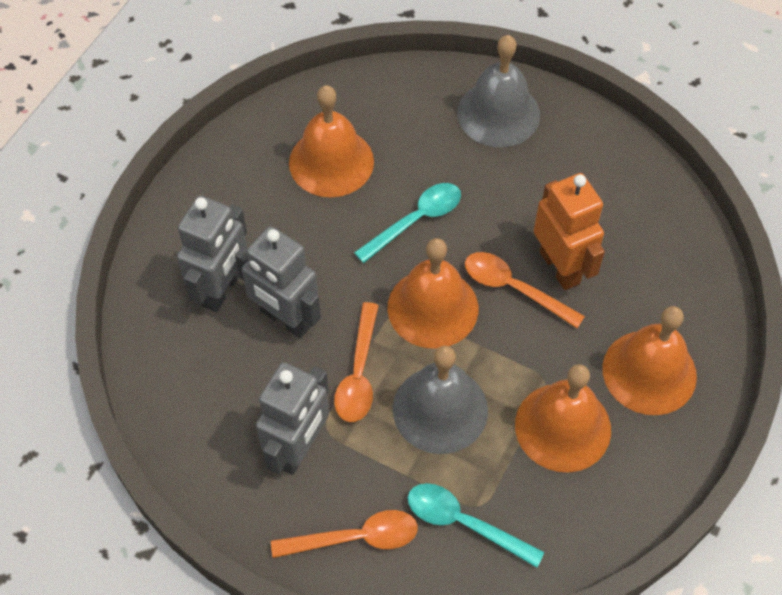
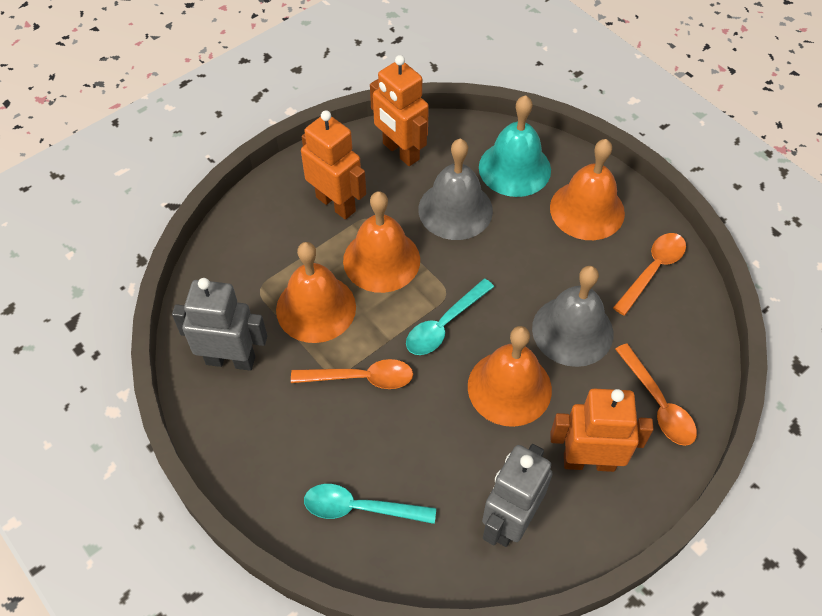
grey robot: 3 -> 2
orange robot: 1 -> 3
turquoise bell: 0 -> 1

